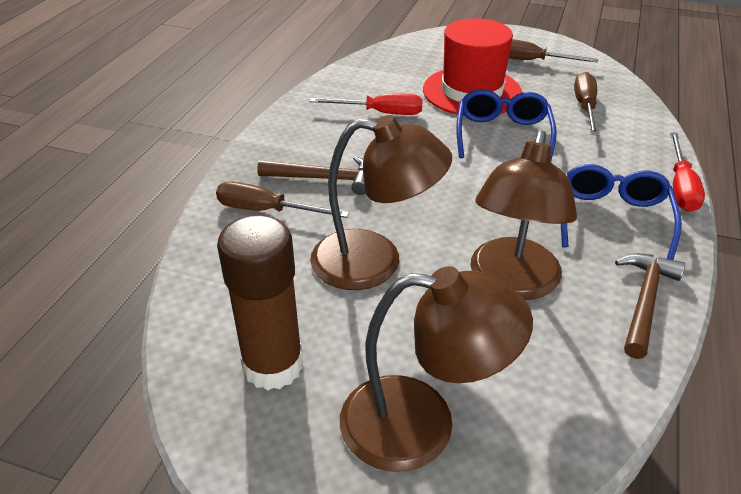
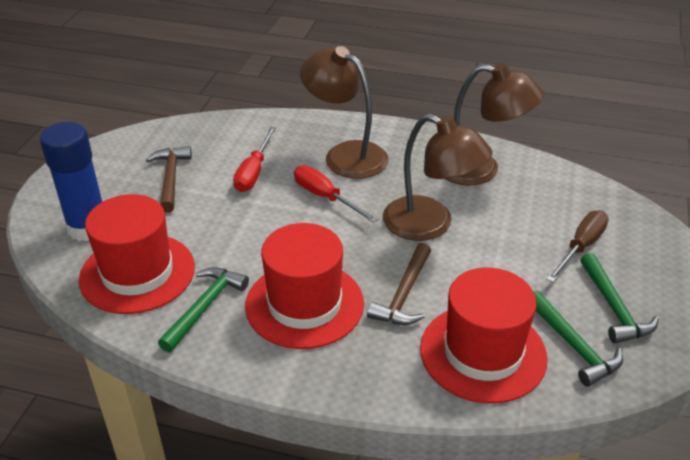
blue glasses: 2 -> 0
blue glue stick: 0 -> 1
brown glue stick: 1 -> 0
brown screwdriver: 3 -> 1
green hammer: 0 -> 3
red hat: 1 -> 3

